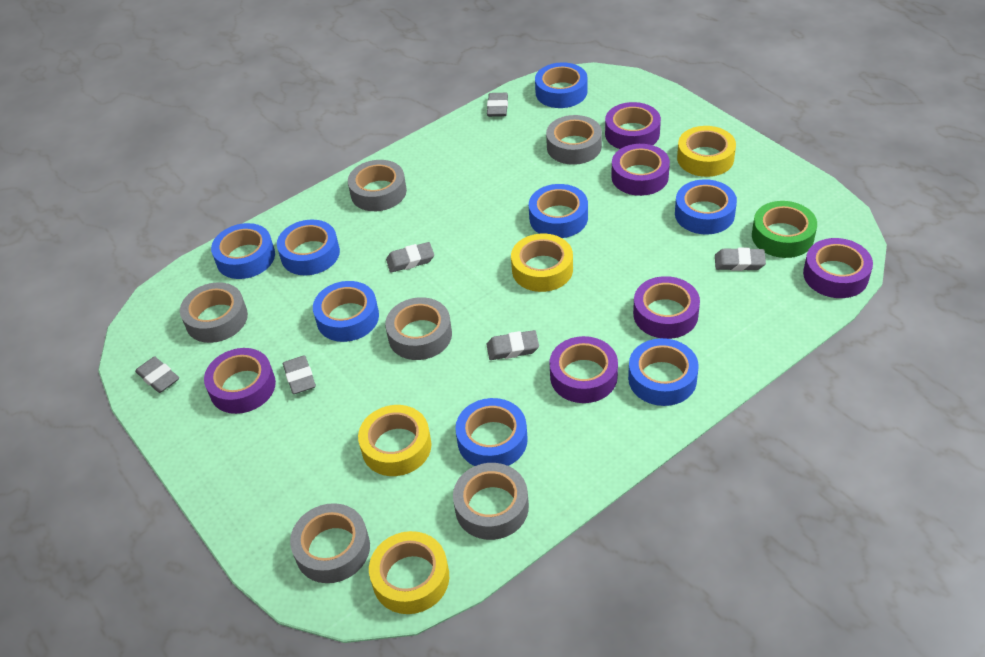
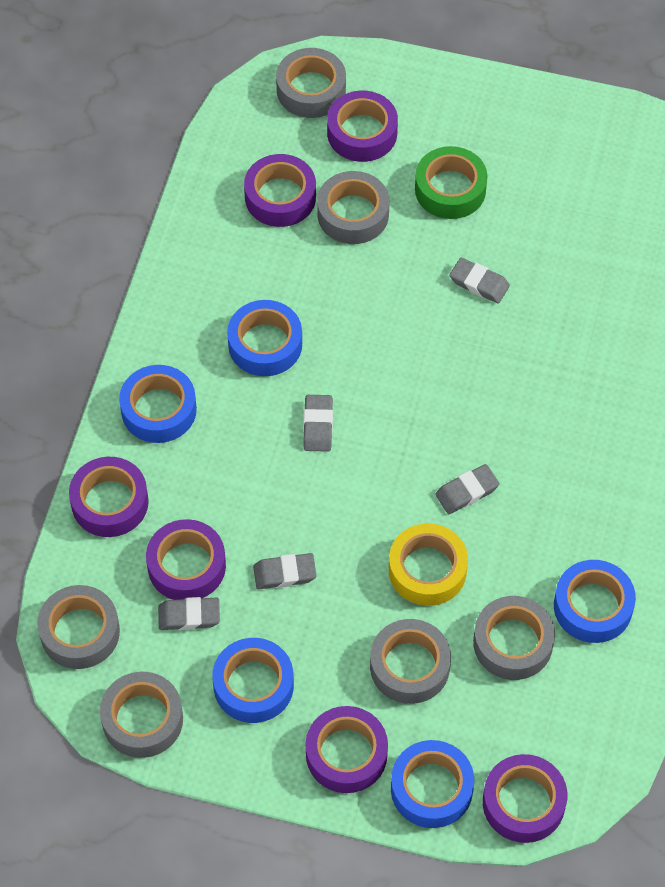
blue tape: 8 -> 5
grey eraser: 6 -> 5
yellow tape: 4 -> 1

